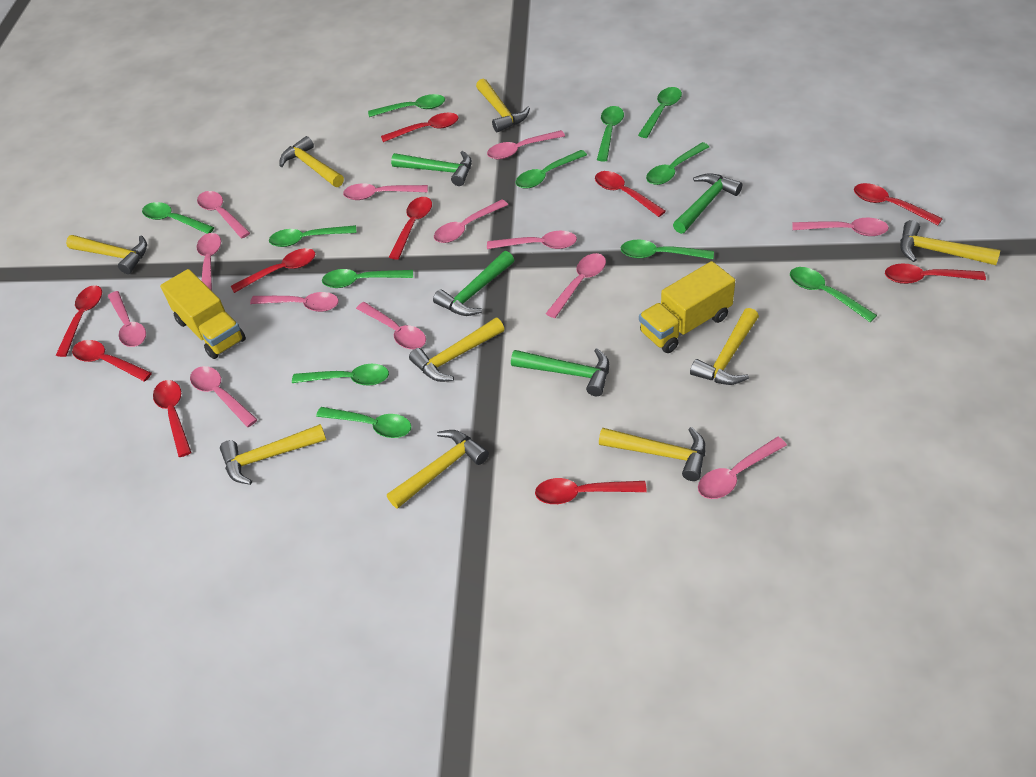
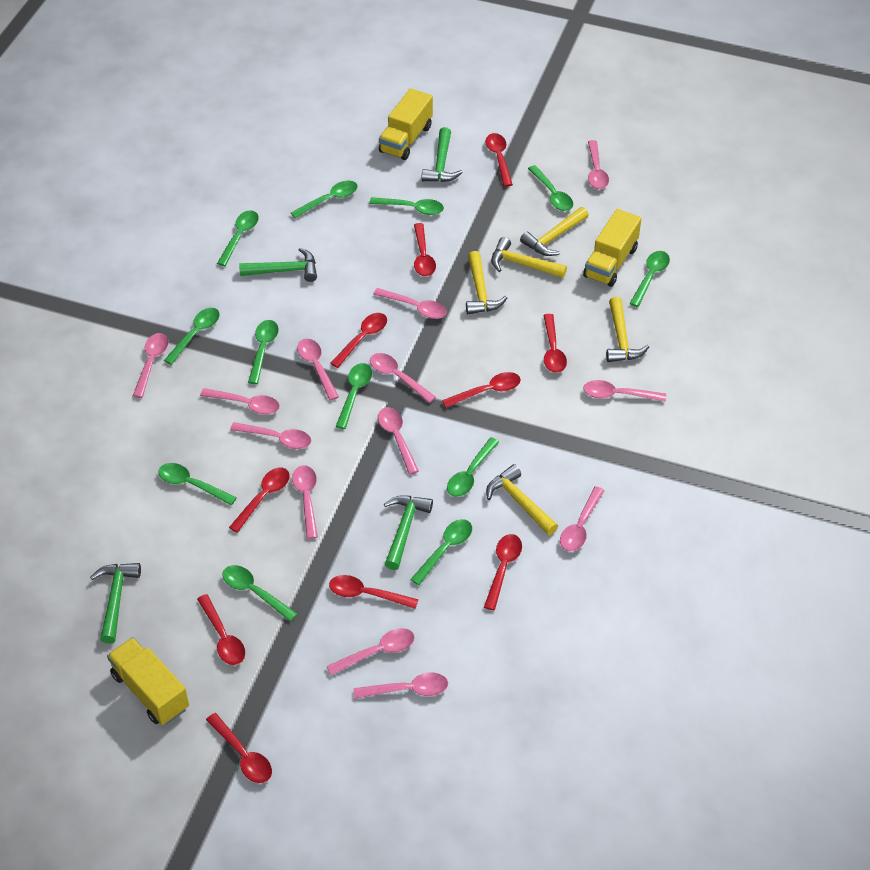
yellow hammer: 9 -> 5
yellow truck: 2 -> 3

